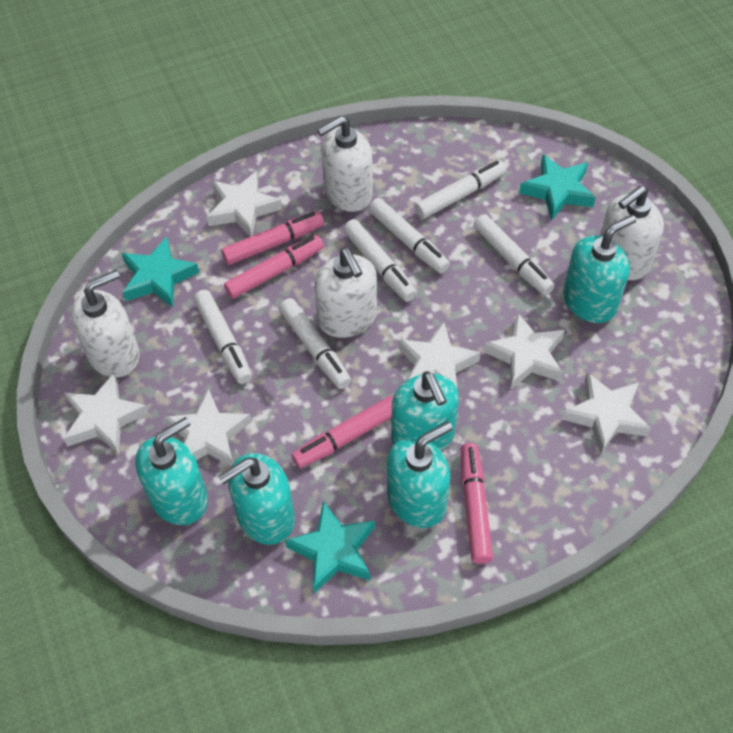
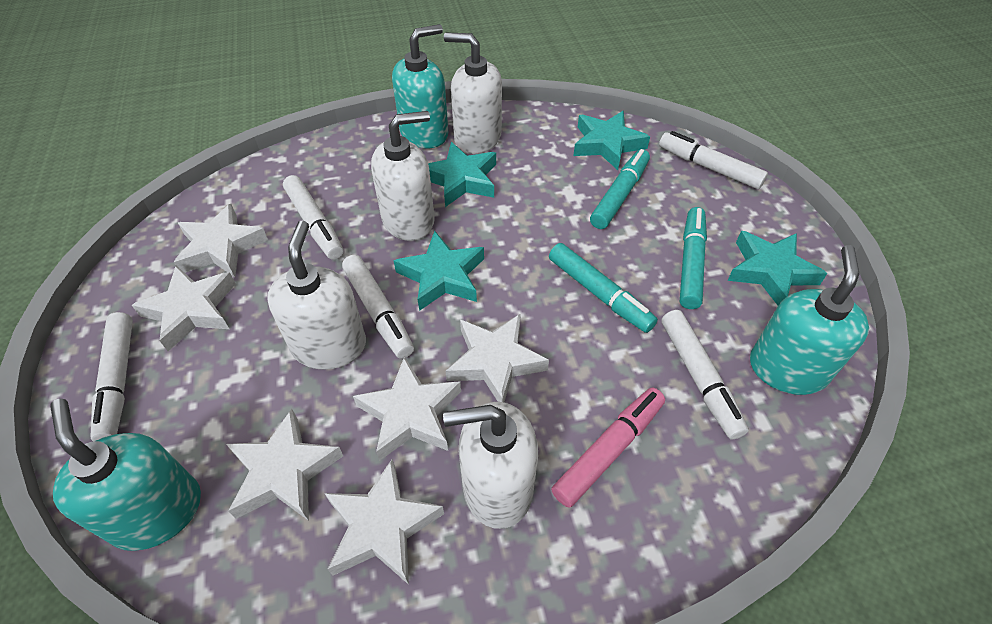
pink marker: 4 -> 1
turquoise marker: 0 -> 3
turquoise soap dispenser: 5 -> 3
turquoise star: 3 -> 4
white marker: 6 -> 5

